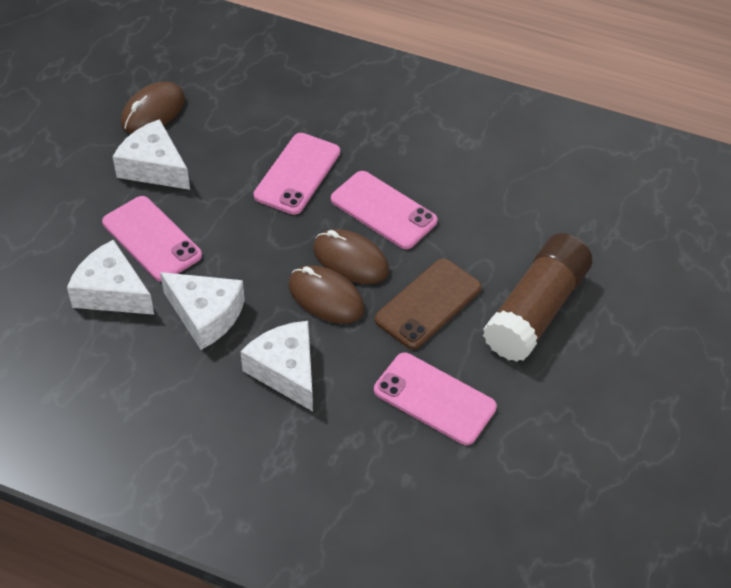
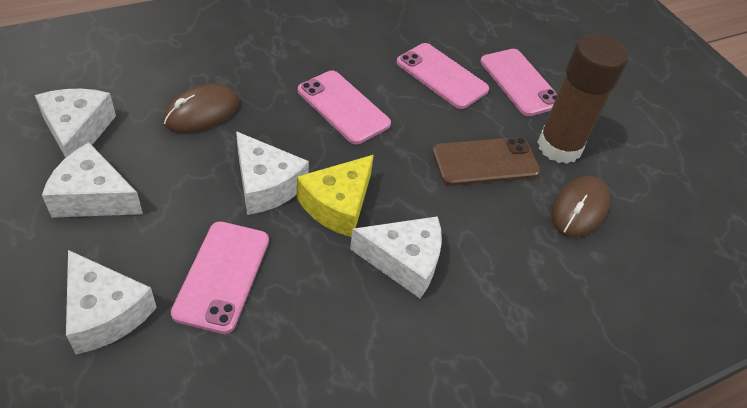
brown mouse: 3 -> 2
white cheese: 4 -> 5
yellow cheese: 0 -> 1

